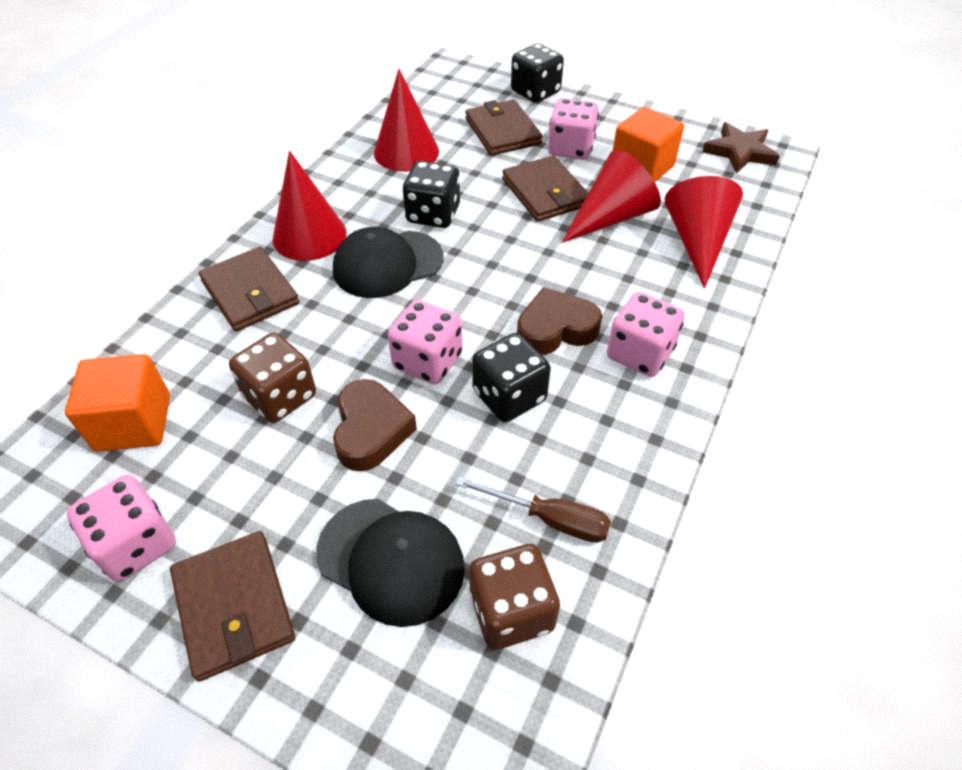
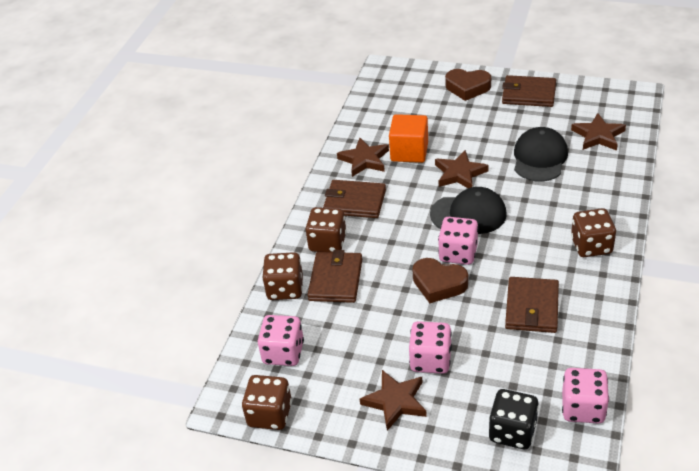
black dice: 3 -> 1
brown dice: 2 -> 4
brown screwdriver: 1 -> 0
brown star: 1 -> 4
orange cube: 2 -> 1
red cone: 4 -> 0

